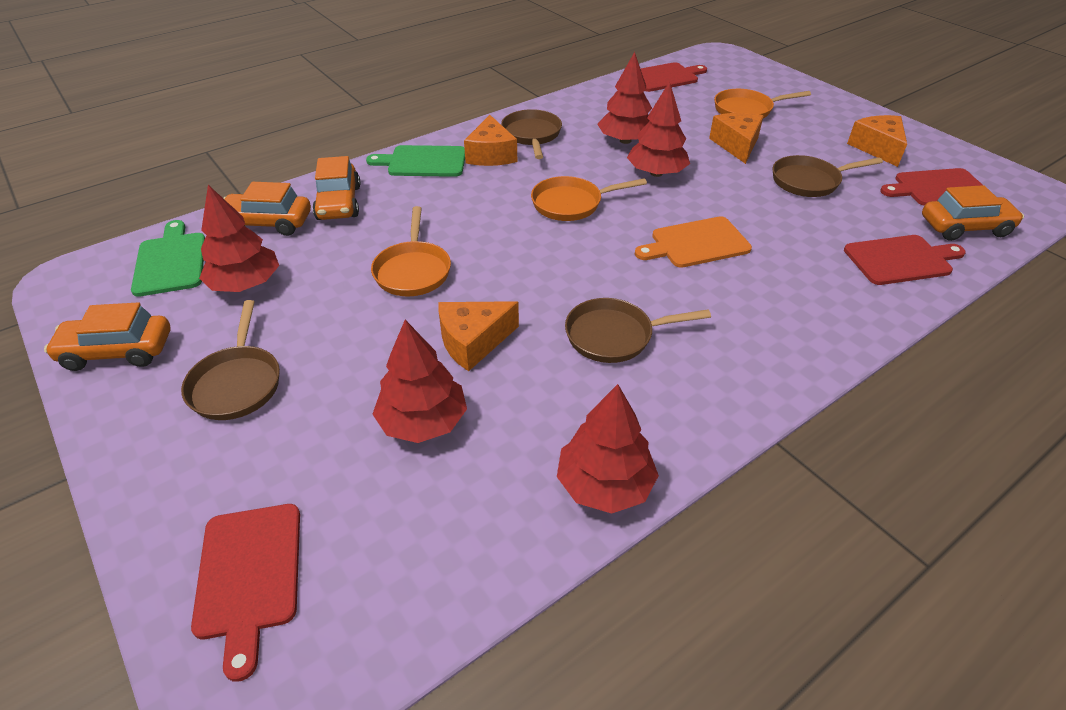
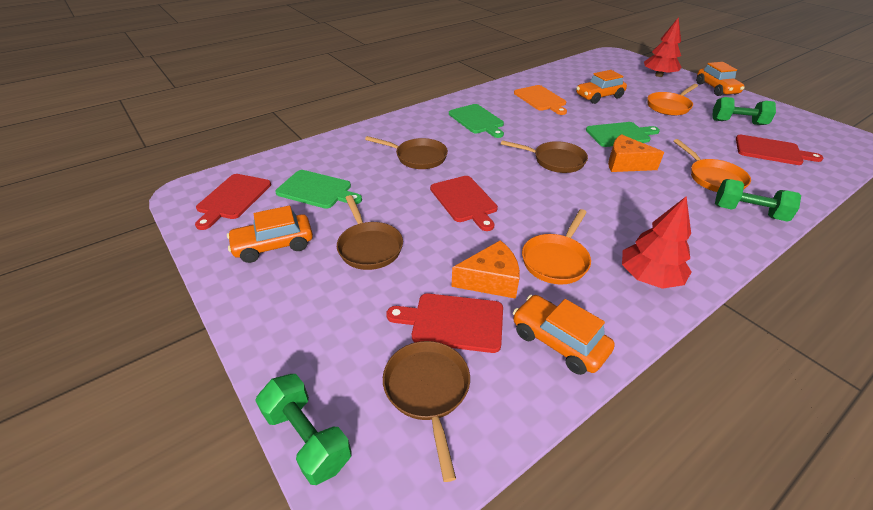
green cutting board: 2 -> 3
green dumbbell: 0 -> 3
orange cheese: 4 -> 2
red tree: 5 -> 2

